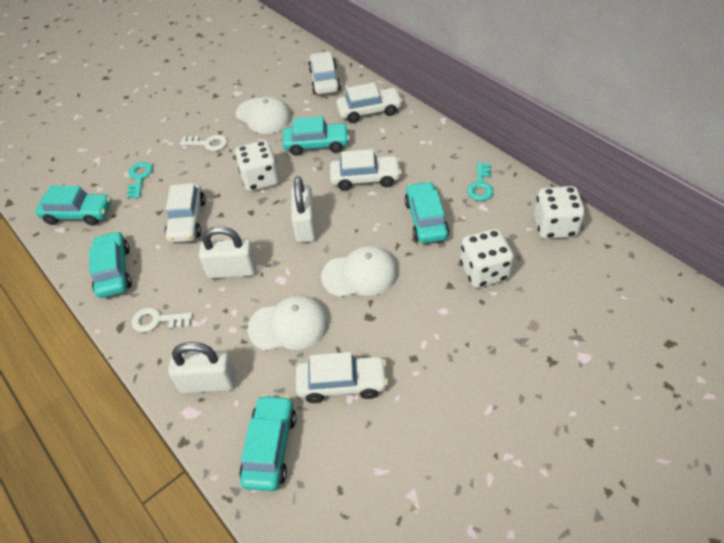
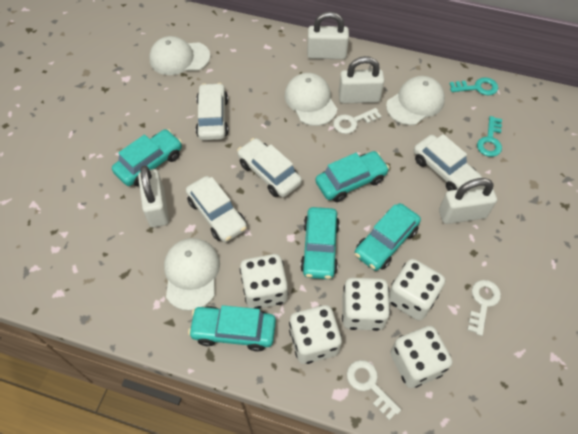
white cap: 3 -> 4
white car: 5 -> 4
white dice: 3 -> 5
white key: 2 -> 3
white padlock: 3 -> 4

